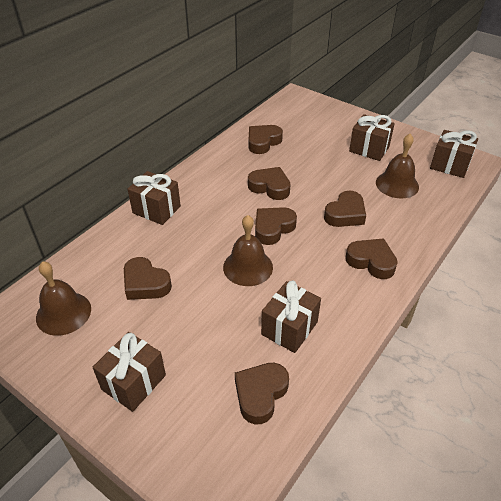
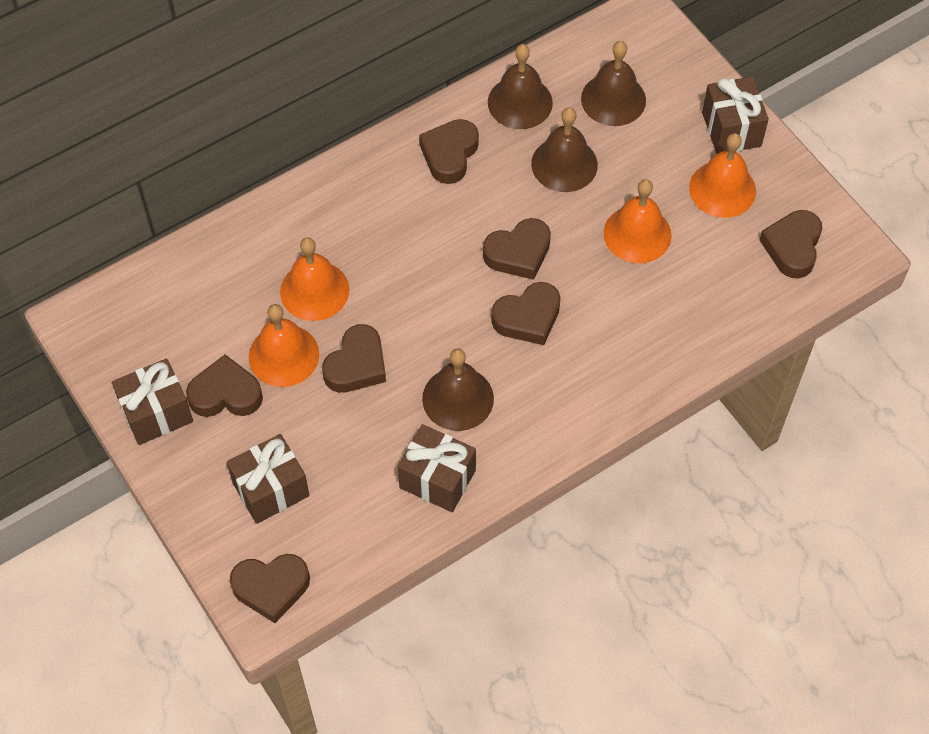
brown bell: 3 -> 4
brown gift: 5 -> 4
orange bell: 0 -> 4

